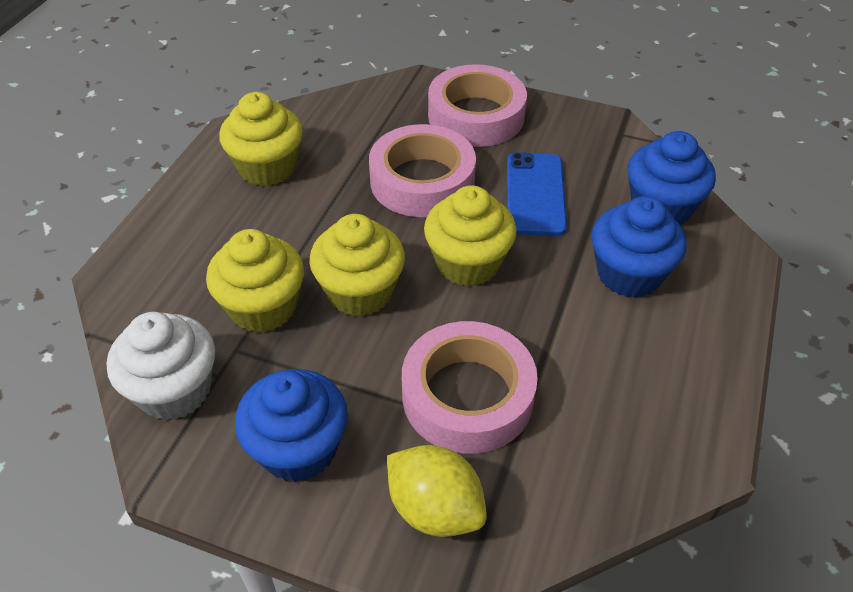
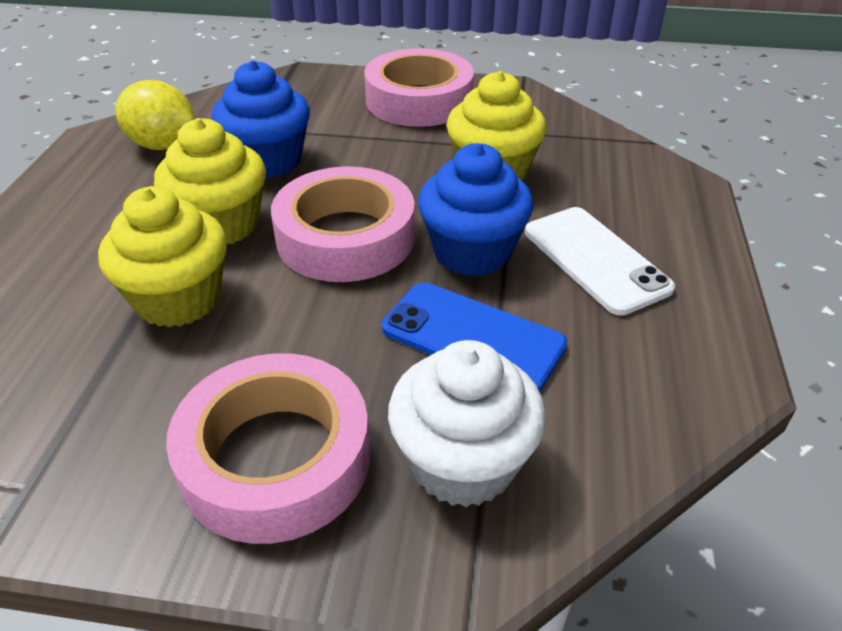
blue cupcake: 3 -> 2
white phone: 0 -> 1
yellow cupcake: 4 -> 3

